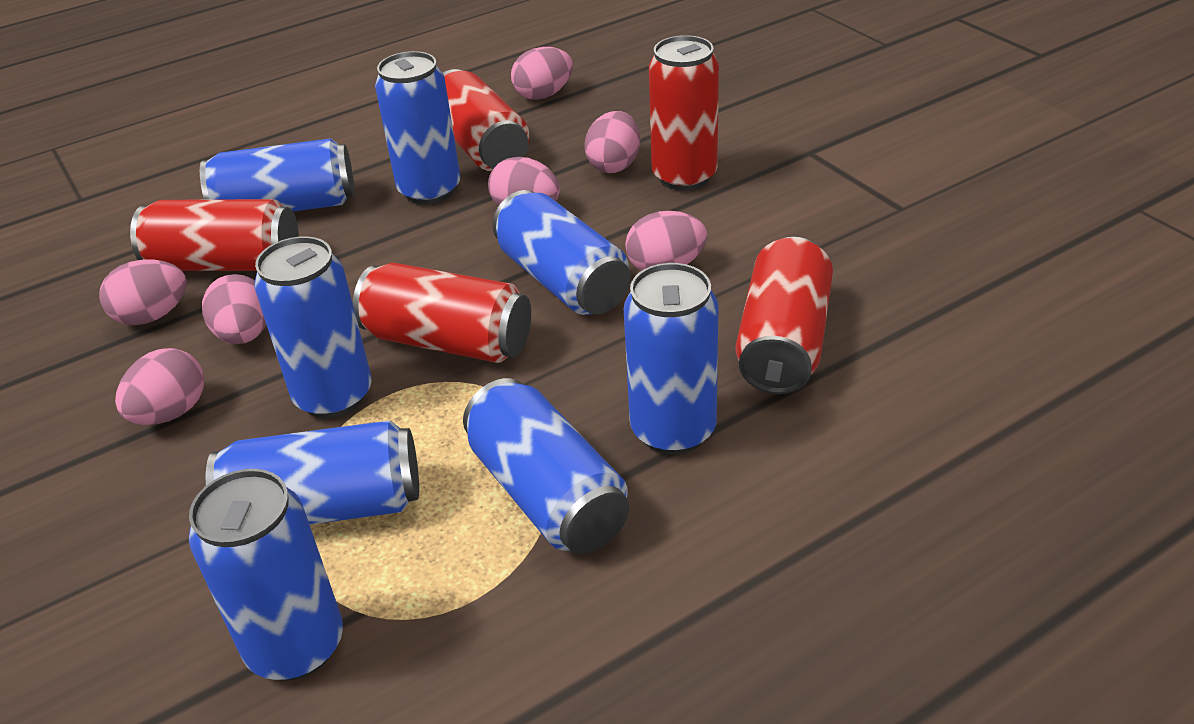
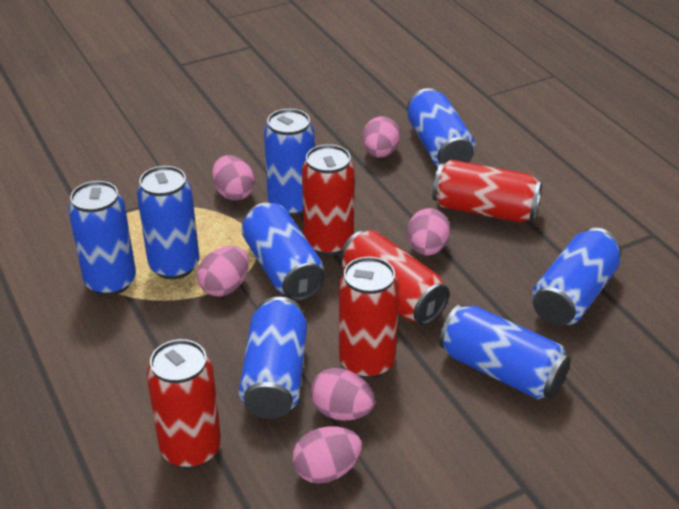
pink egg: 7 -> 6

